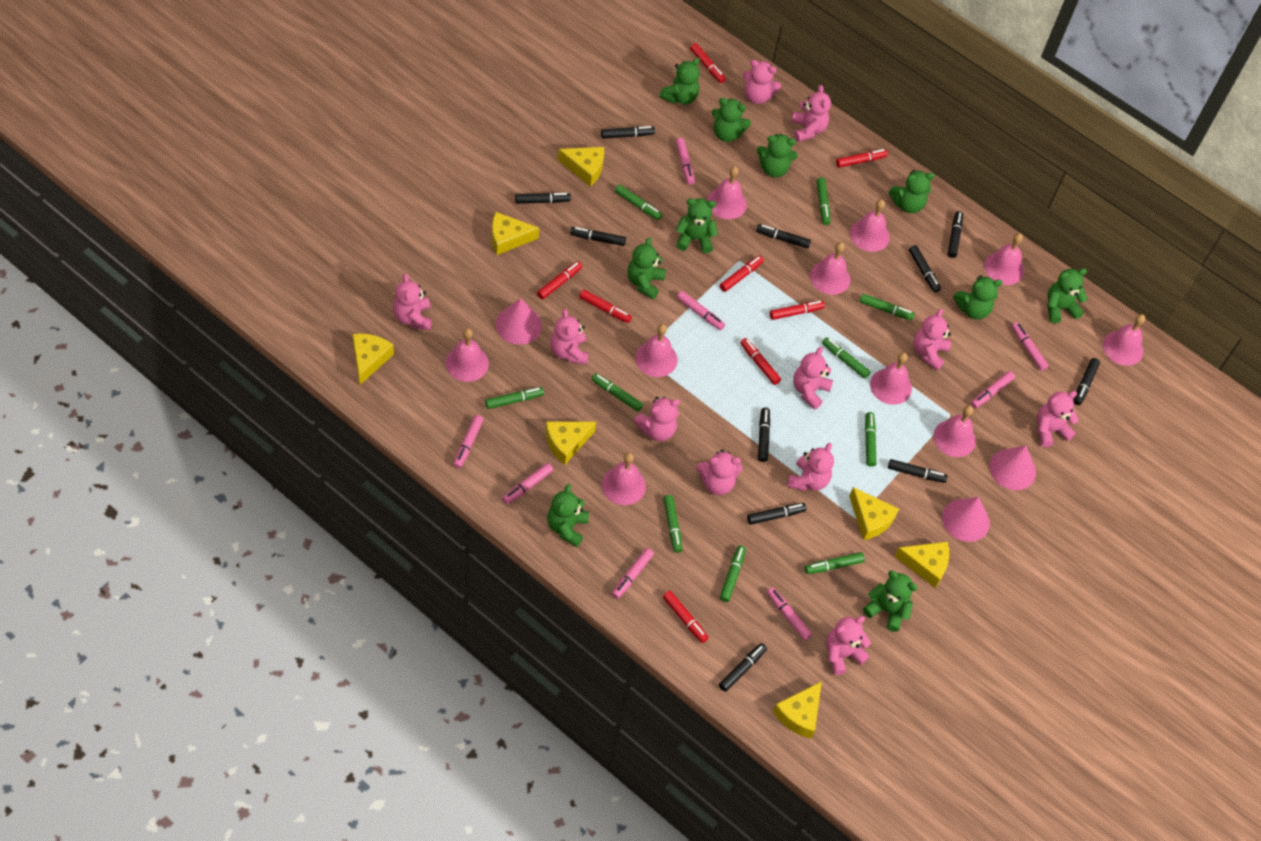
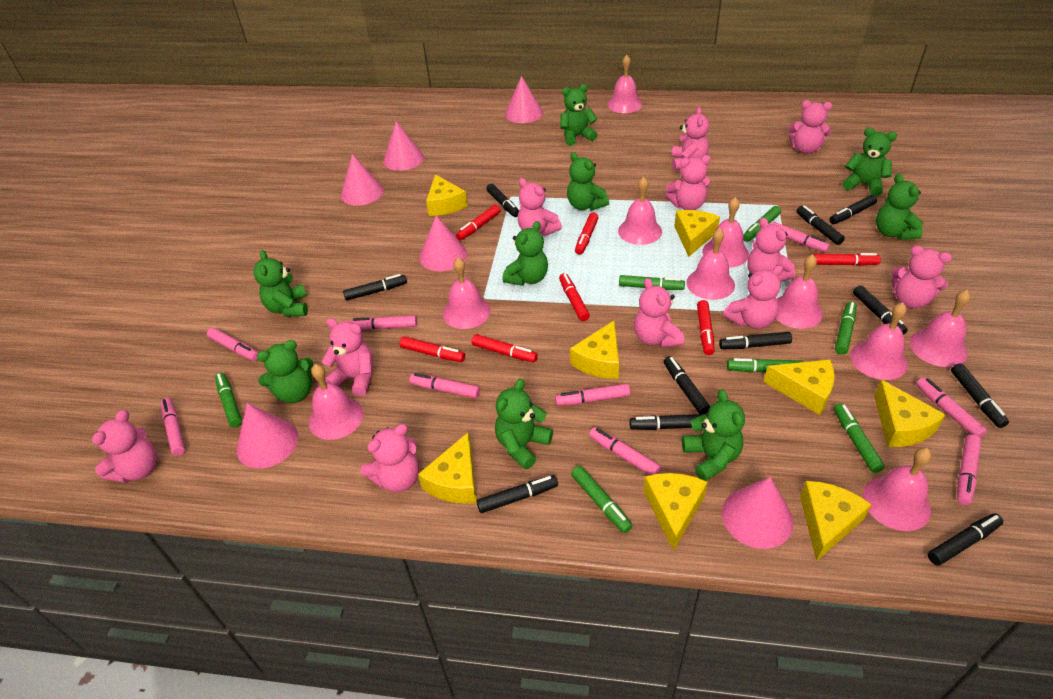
green marker: 10 -> 7
green teddy bear: 10 -> 9
pink cone: 3 -> 6
pink marker: 8 -> 9
red marker: 8 -> 7
yellow cheese: 7 -> 8

